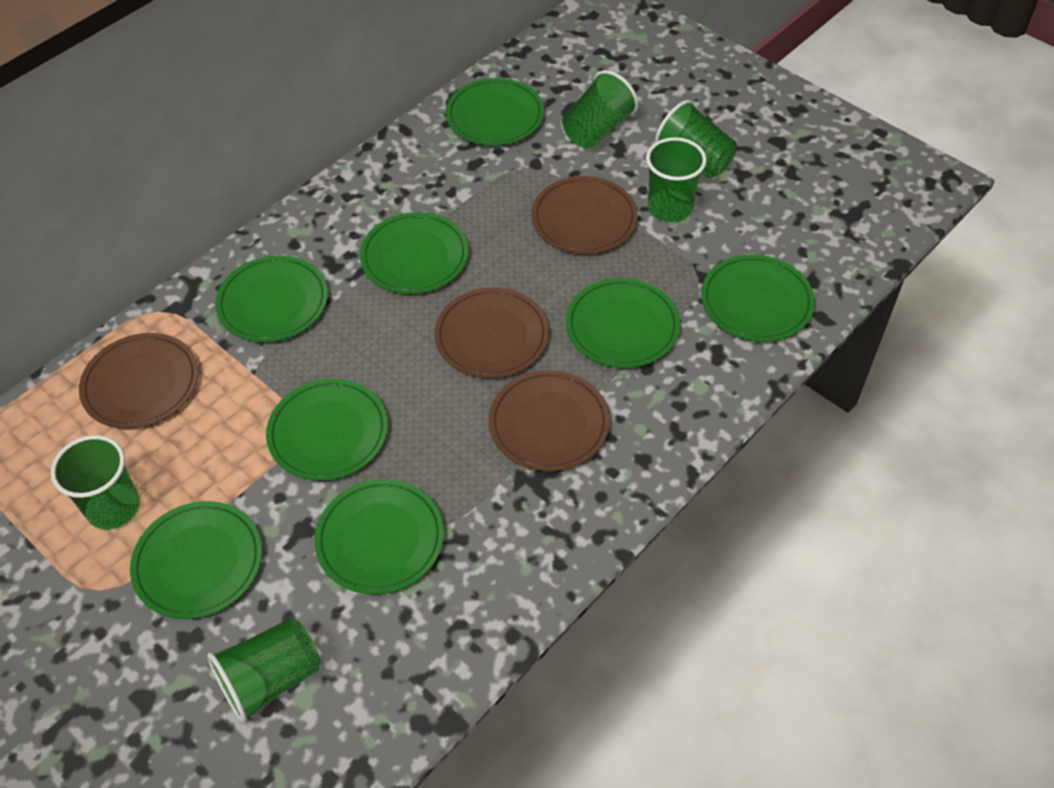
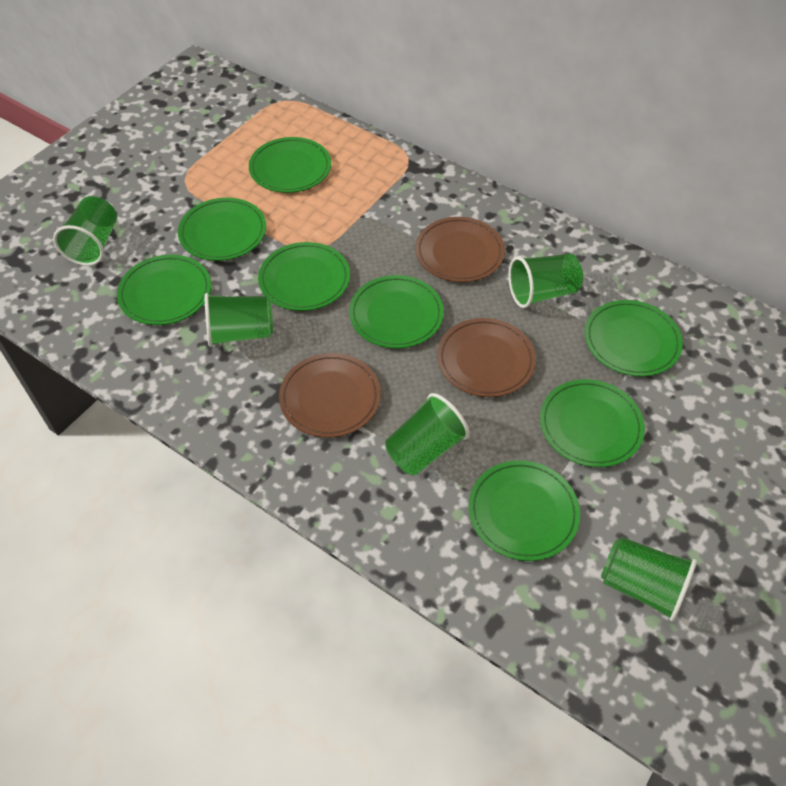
brown plate: 4 -> 3

